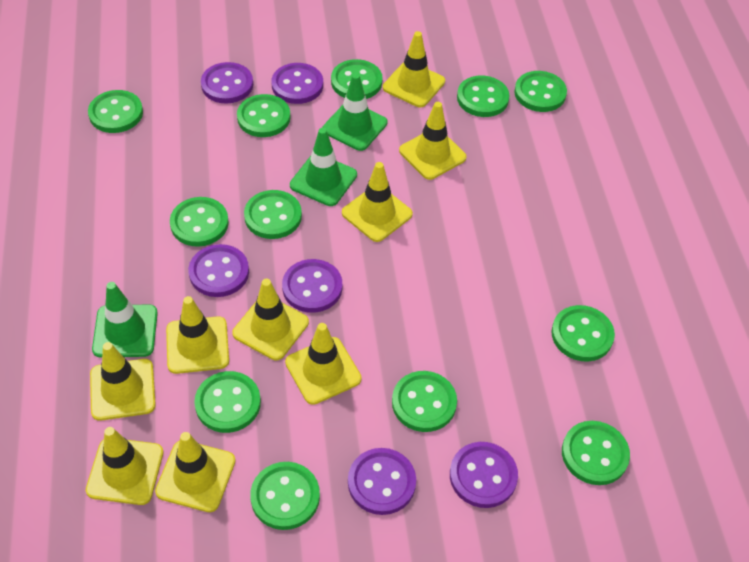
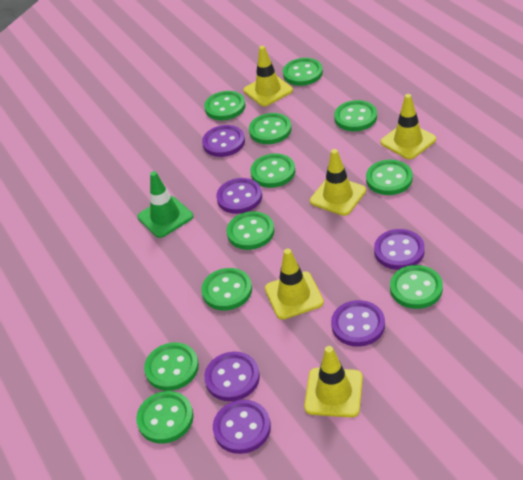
green button: 12 -> 11
green traffic cone: 3 -> 1
yellow traffic cone: 9 -> 5

